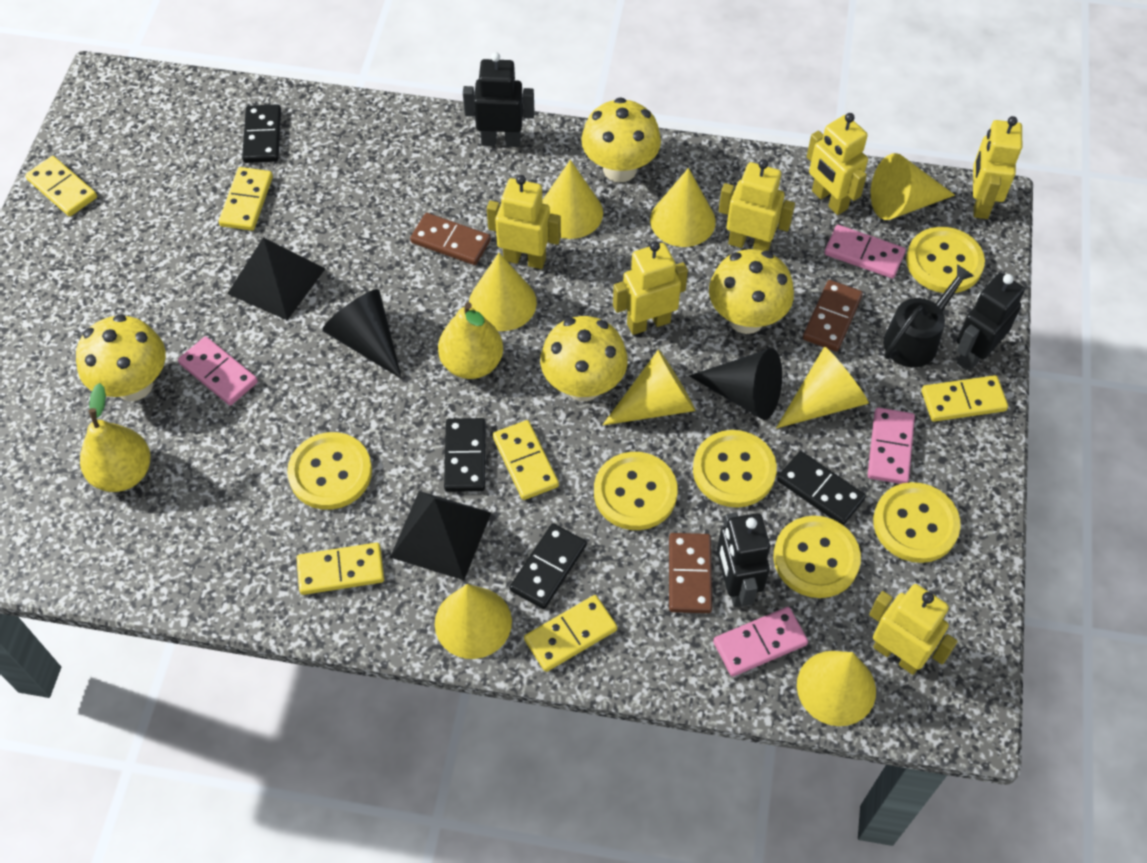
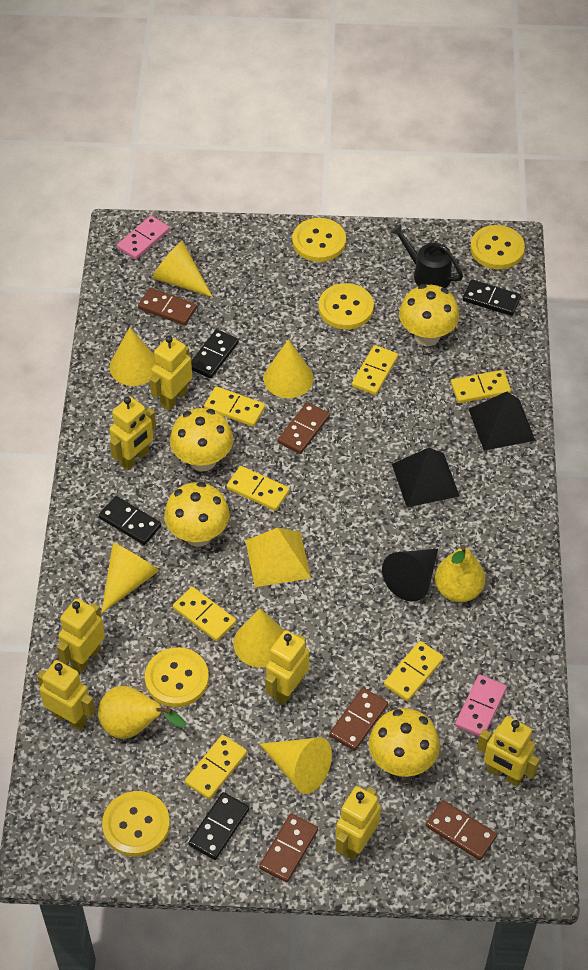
black cone: 2 -> 1
black robot: 3 -> 0
brown domino: 3 -> 5
pink domino: 4 -> 2
yellow button: 6 -> 5
yellow cone: 8 -> 6
yellow domino: 6 -> 7
yellow pyramid: 0 -> 1
yellow robot: 6 -> 7

